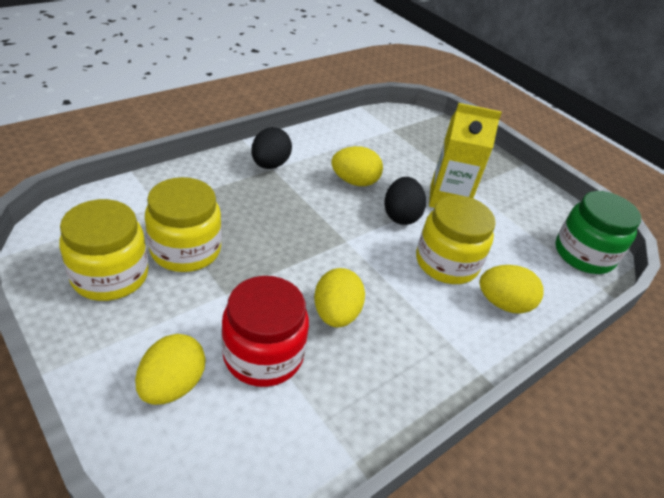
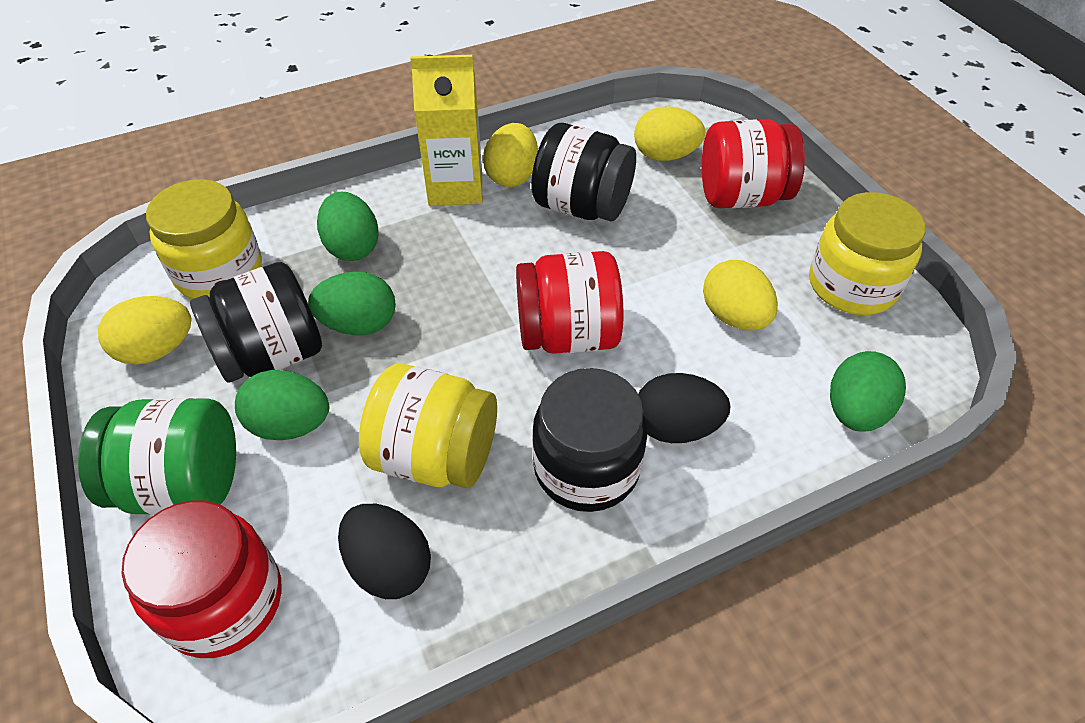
black jar: 0 -> 3
green egg: 0 -> 4
red jar: 1 -> 3

